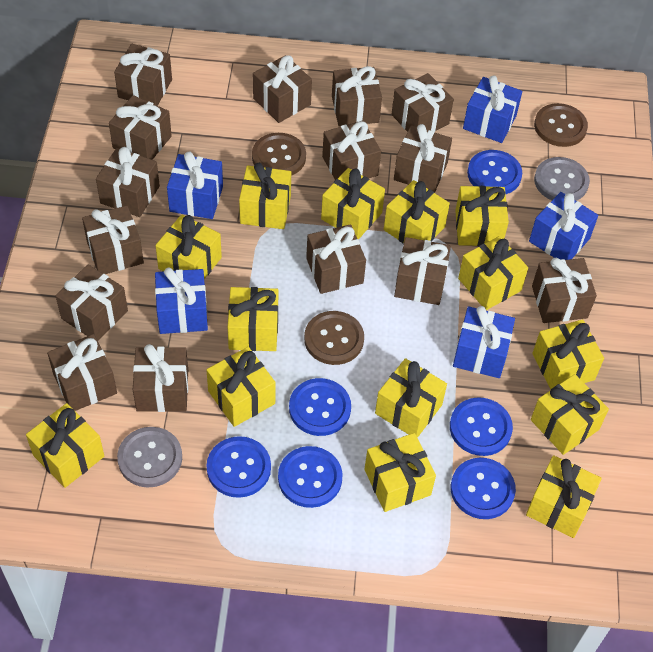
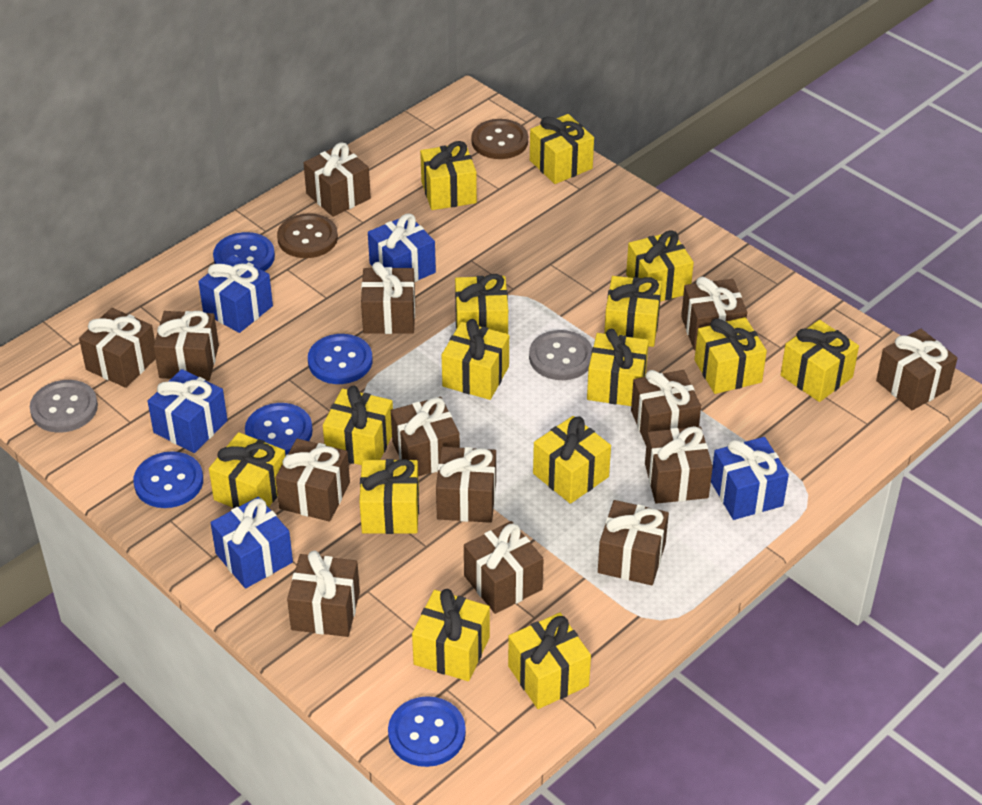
blue button: 6 -> 5
brown button: 3 -> 2
brown gift: 15 -> 14
yellow gift: 14 -> 15

